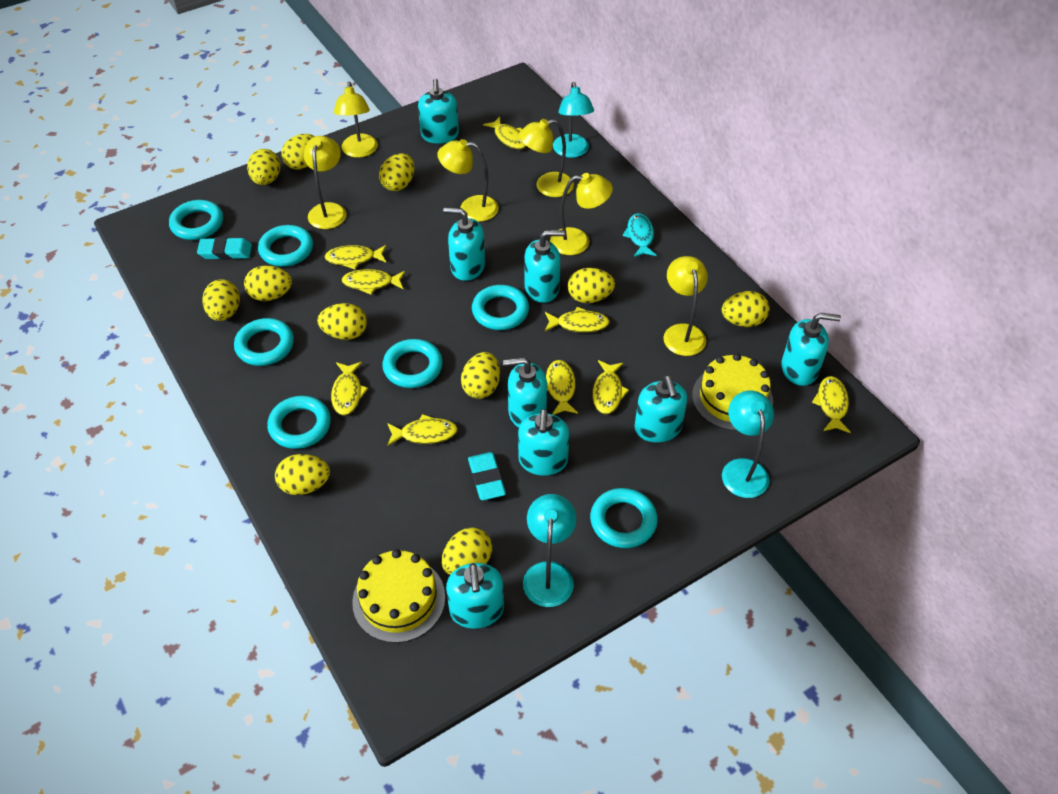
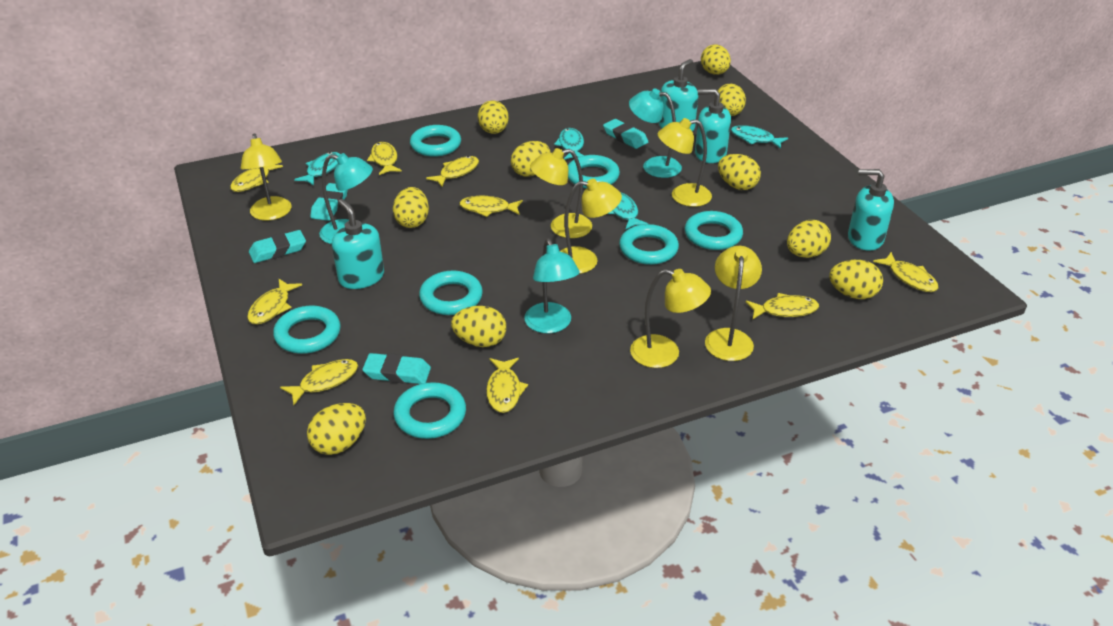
turquoise eraser: 2 -> 4
turquoise fish: 1 -> 4
turquoise soap dispenser: 8 -> 4
yellow cake: 2 -> 0
yellow egg: 11 -> 10

